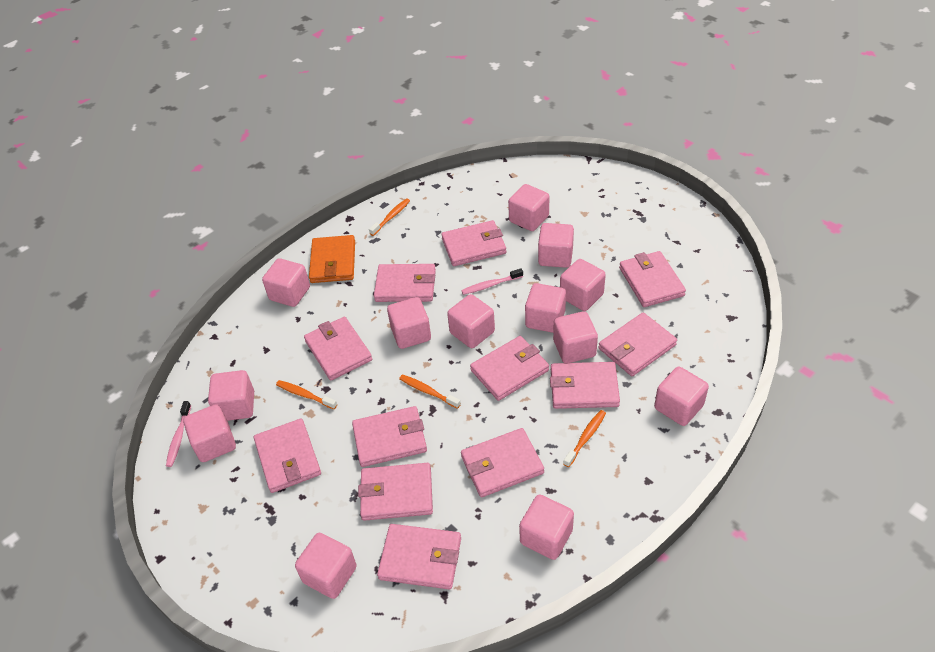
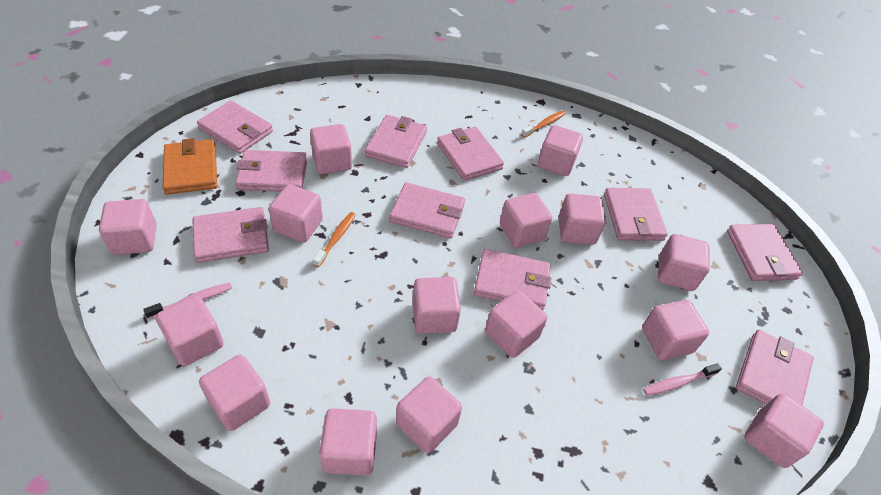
orange toothbrush: 4 -> 2
pink cube: 13 -> 15
pink wallet: 12 -> 10

